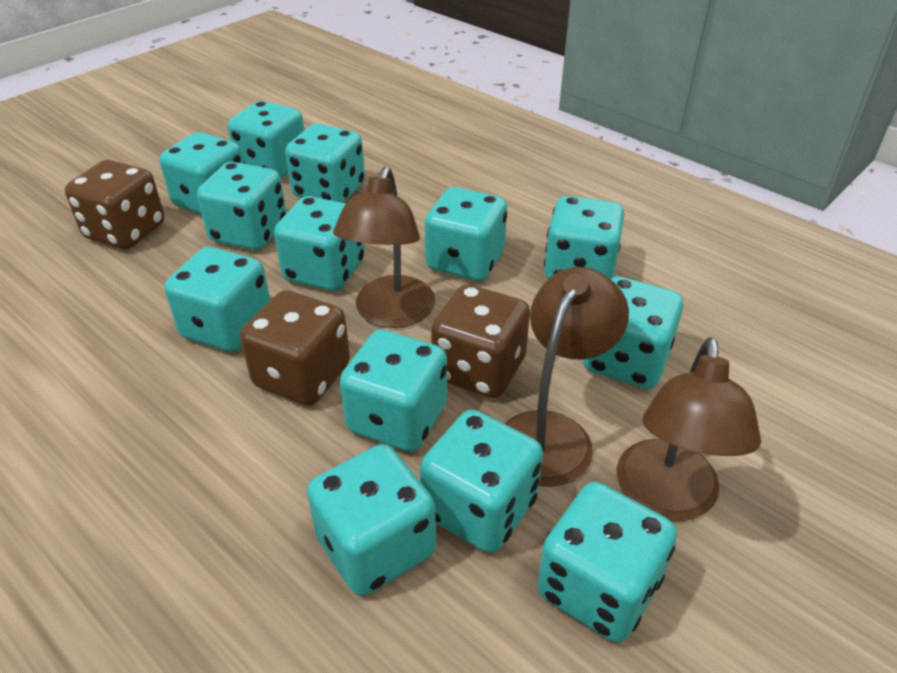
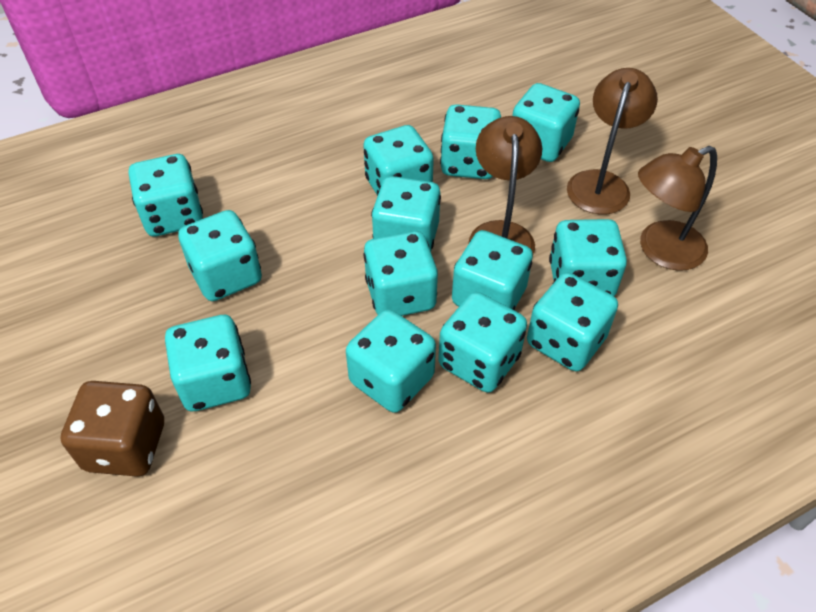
brown dice: 3 -> 1

